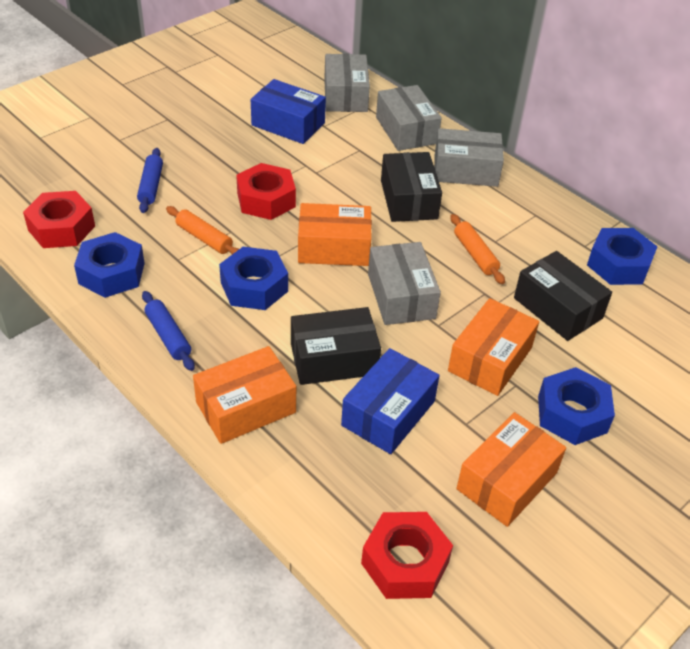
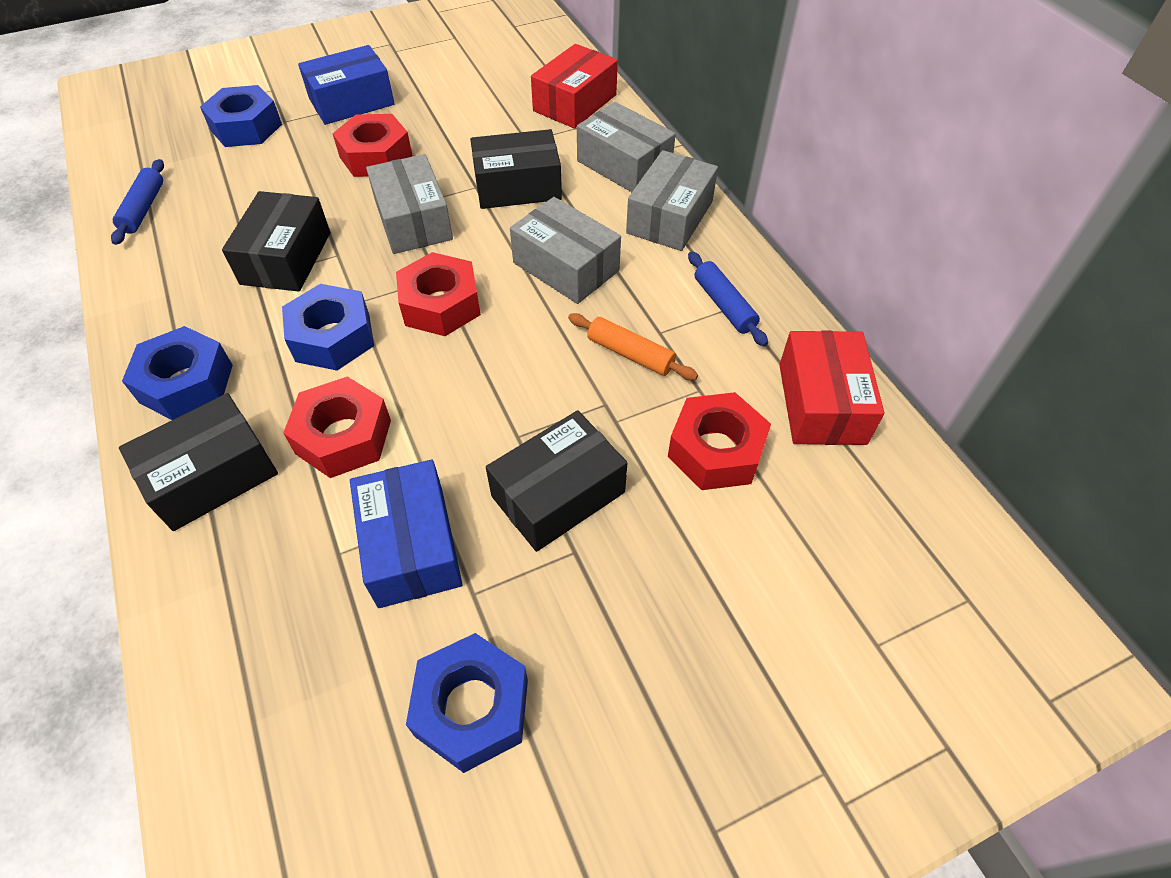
black box: 3 -> 4
orange box: 4 -> 0
orange rolling pin: 2 -> 1
red box: 0 -> 2
red nut: 3 -> 4

